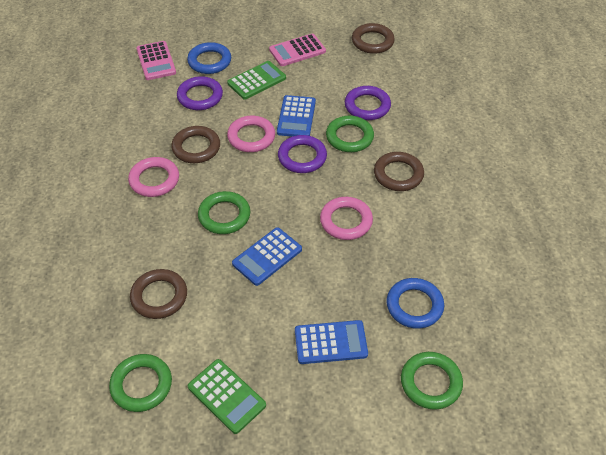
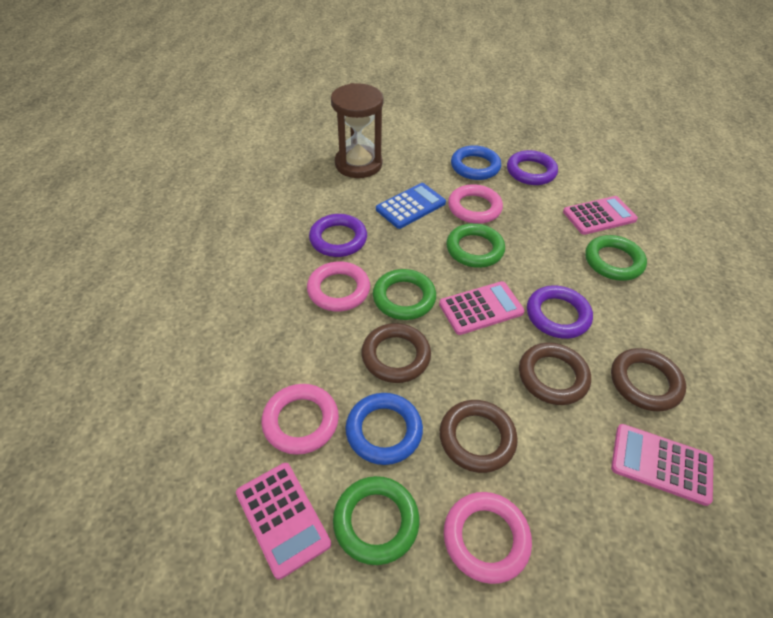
blue calculator: 3 -> 1
brown hourglass: 0 -> 1
green calculator: 2 -> 0
pink calculator: 2 -> 4
pink ring: 3 -> 4

